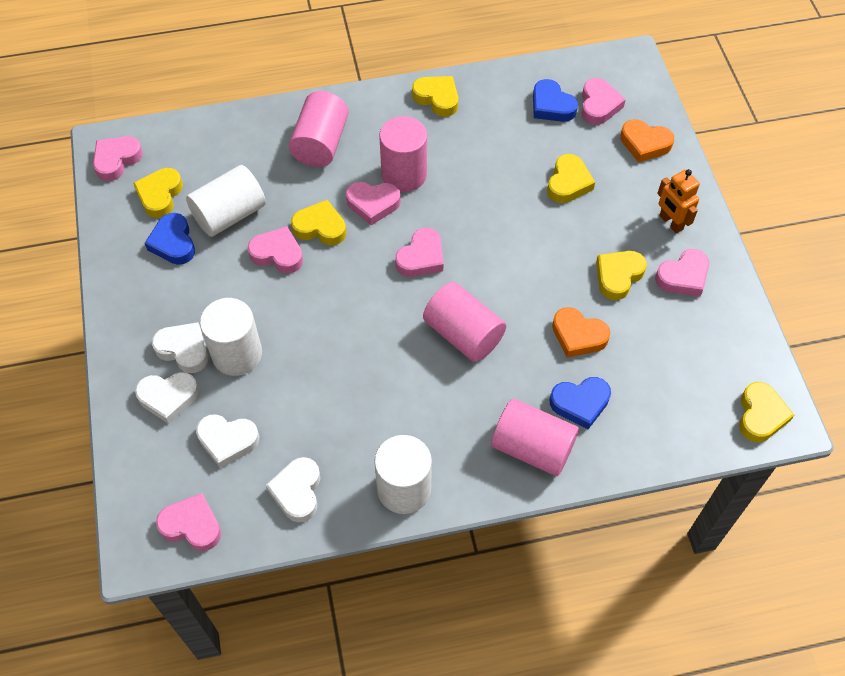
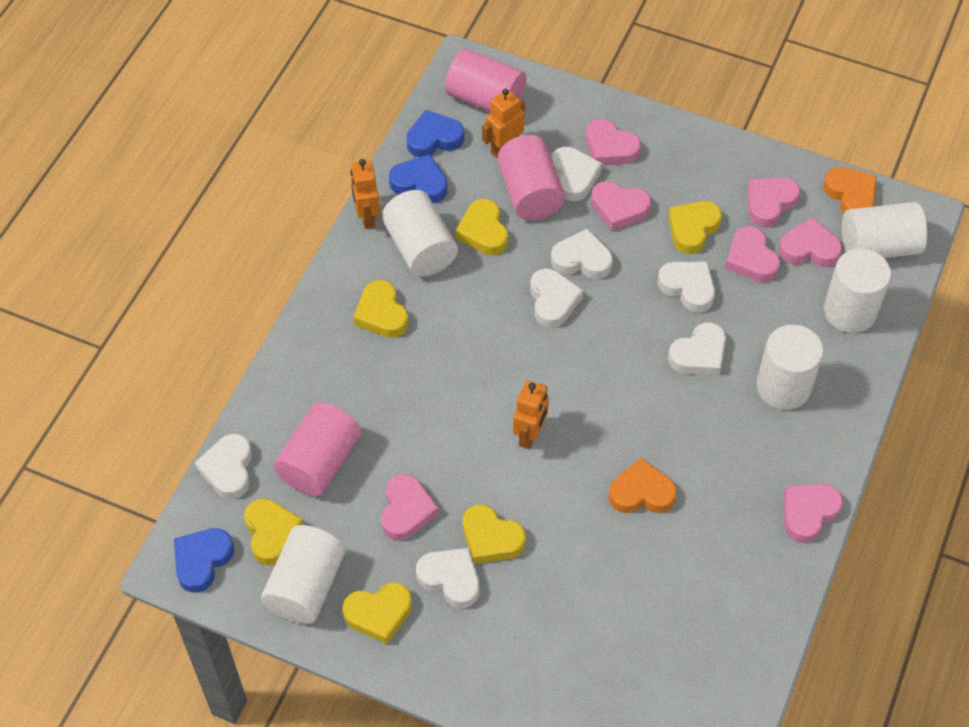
orange robot: 1 -> 3
pink cylinder: 4 -> 3
white cylinder: 3 -> 5
white heart: 4 -> 7

